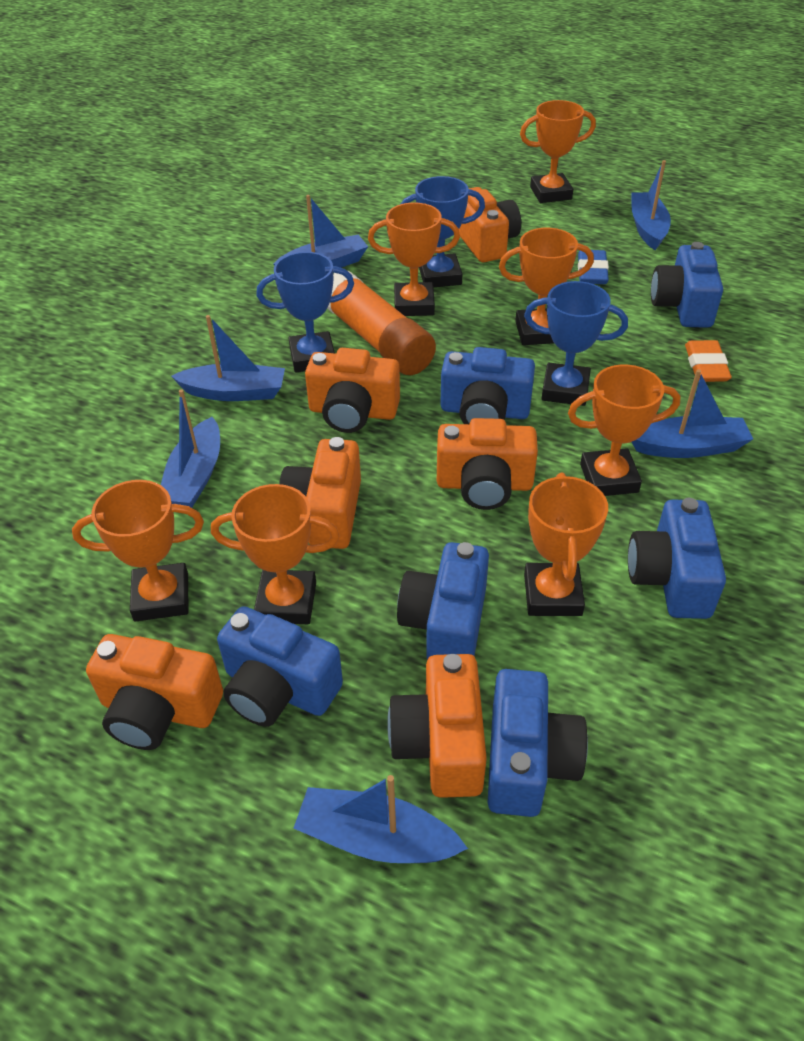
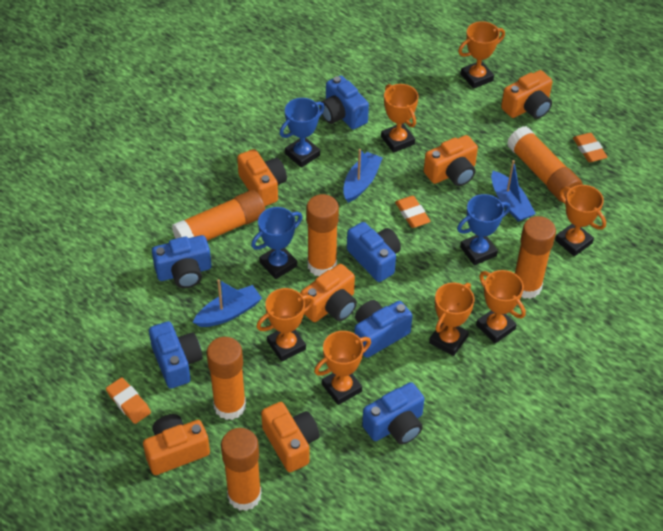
blue boat: 6 -> 3
blue eraser: 1 -> 0
orange eraser: 1 -> 3
orange glue stick: 1 -> 6

